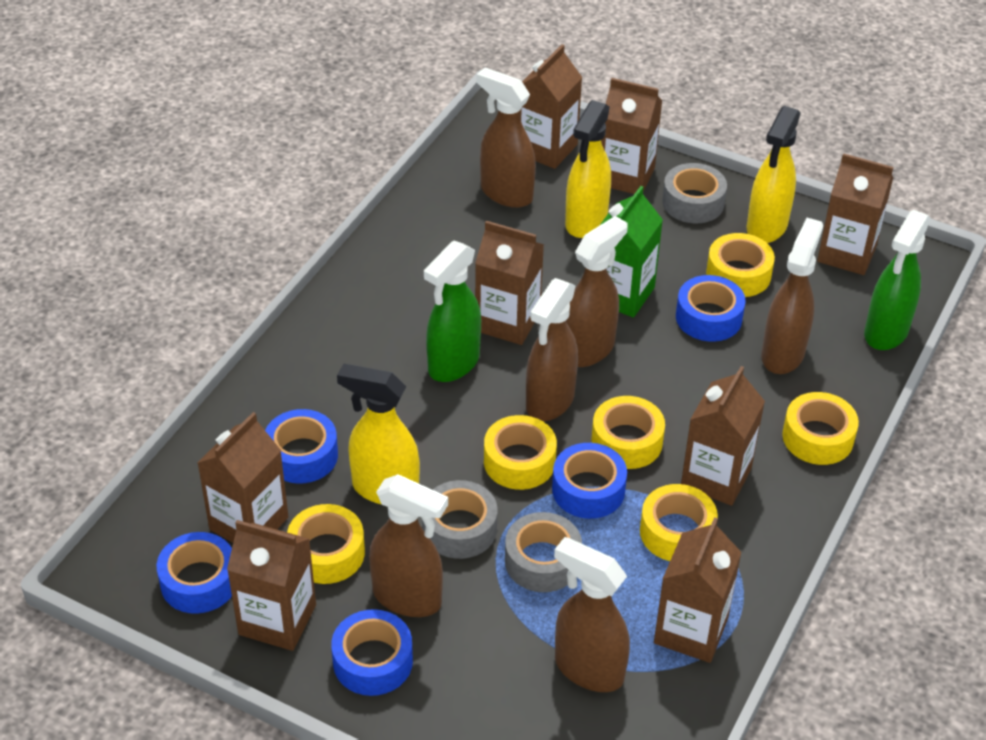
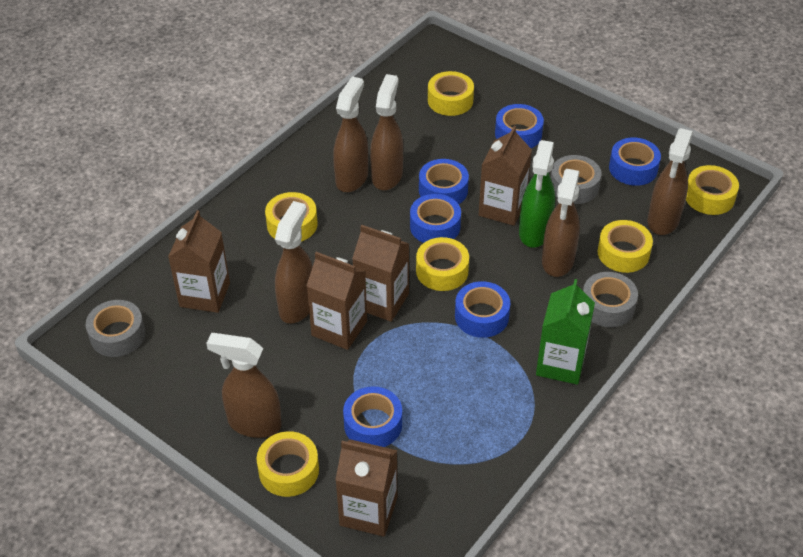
blue tape: 5 -> 6
brown carton: 8 -> 5
green spray bottle: 2 -> 1
yellow spray bottle: 3 -> 0

